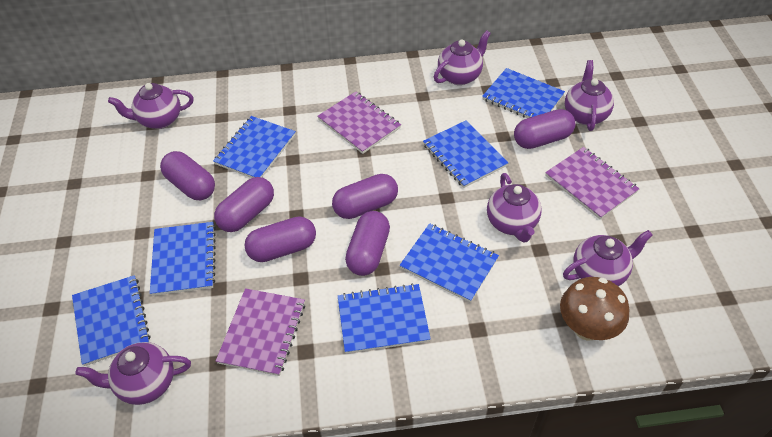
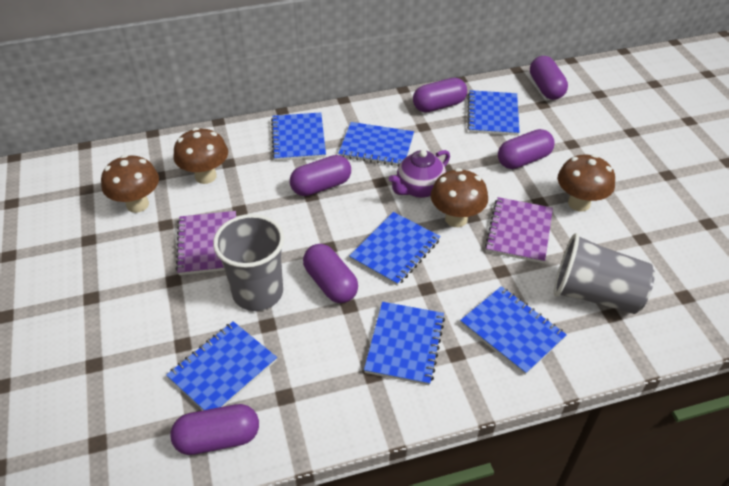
brown mushroom: 1 -> 4
grey cup: 0 -> 2
purple notebook: 3 -> 2
purple teapot: 6 -> 1

